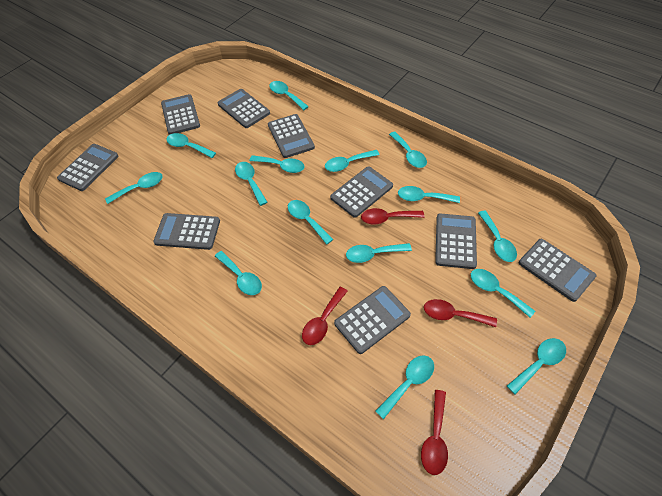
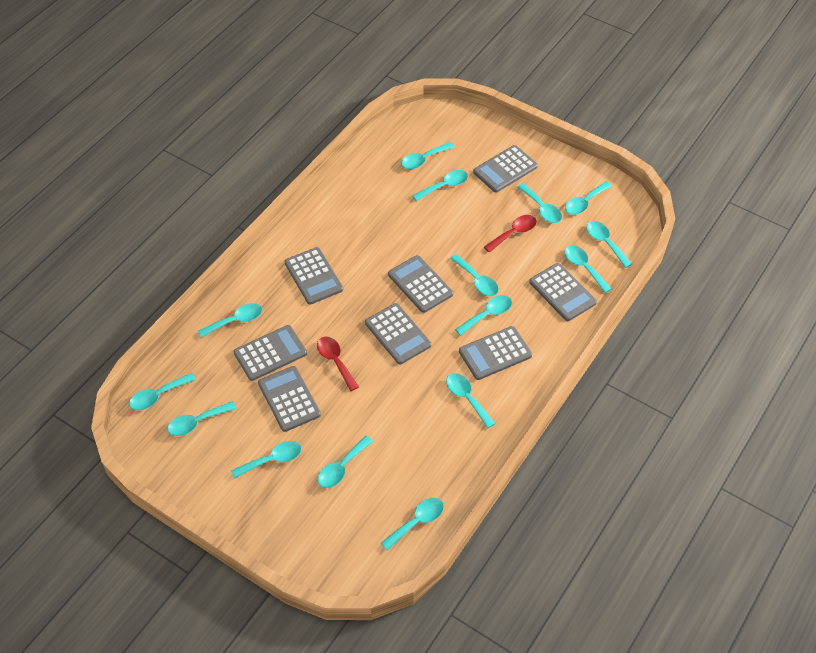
grey calculator: 9 -> 8
red spoon: 4 -> 2

